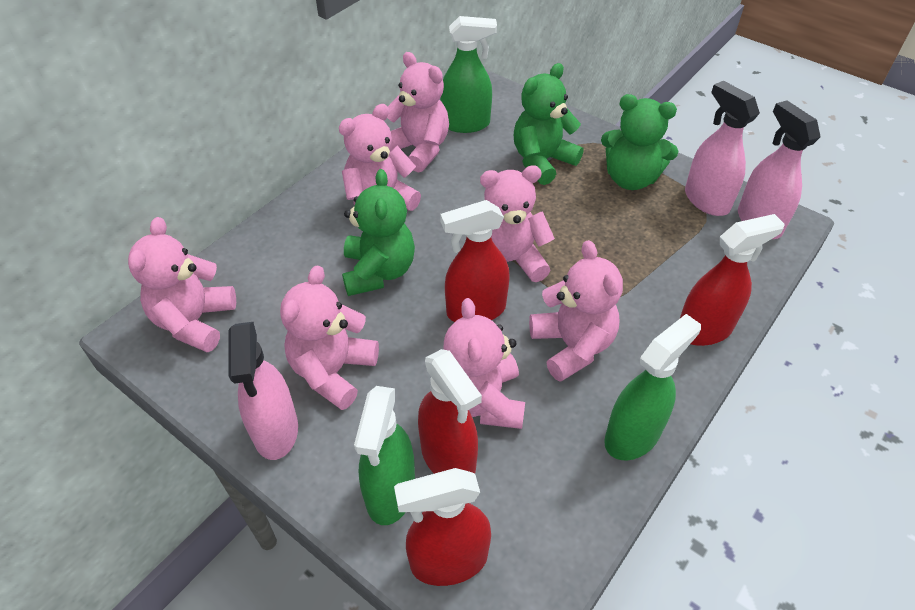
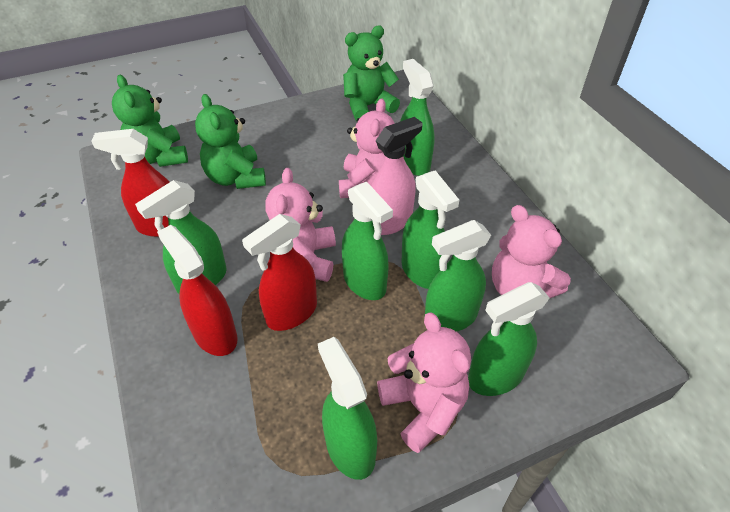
green spray bottle: 3 -> 7
pink spray bottle: 3 -> 1
pink teddy bear: 7 -> 4
red spray bottle: 4 -> 3

